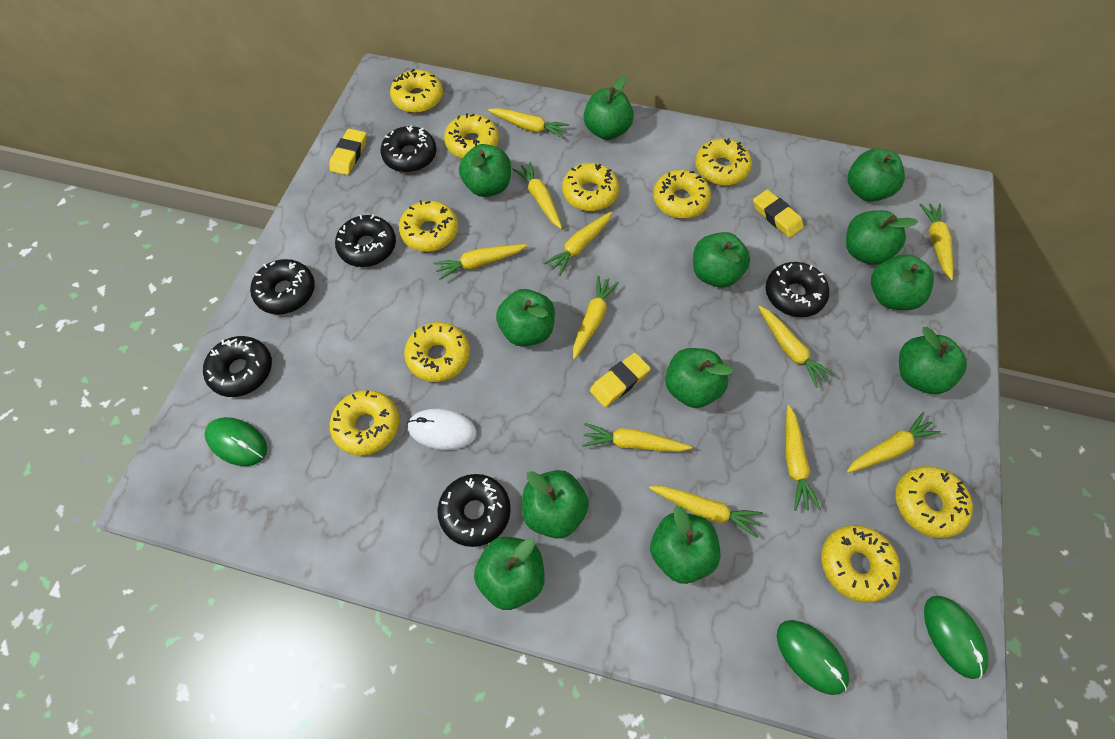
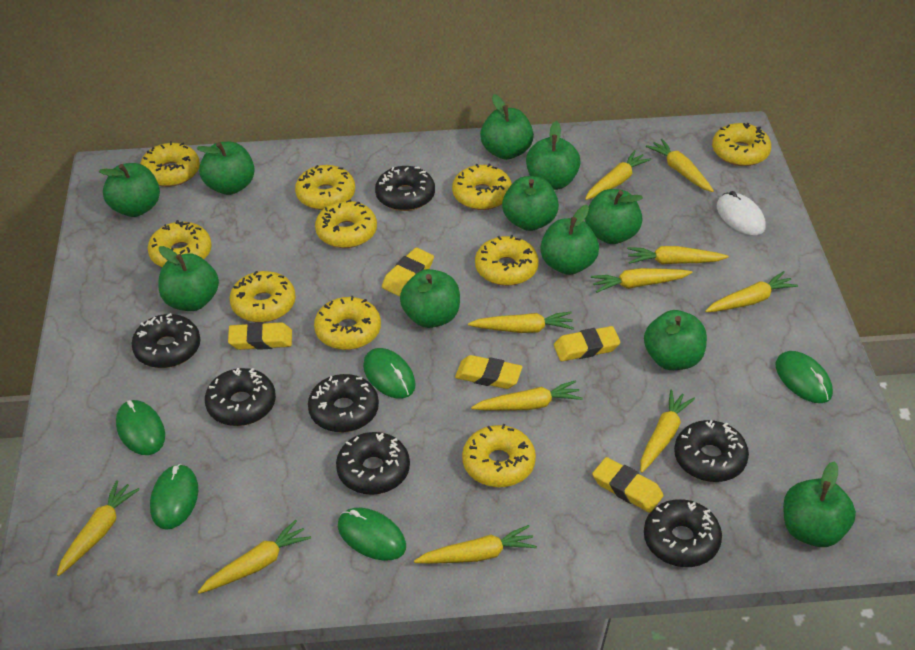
black donut: 6 -> 7
green apple: 12 -> 11
green mouse: 3 -> 5
yellow eraser: 3 -> 5

